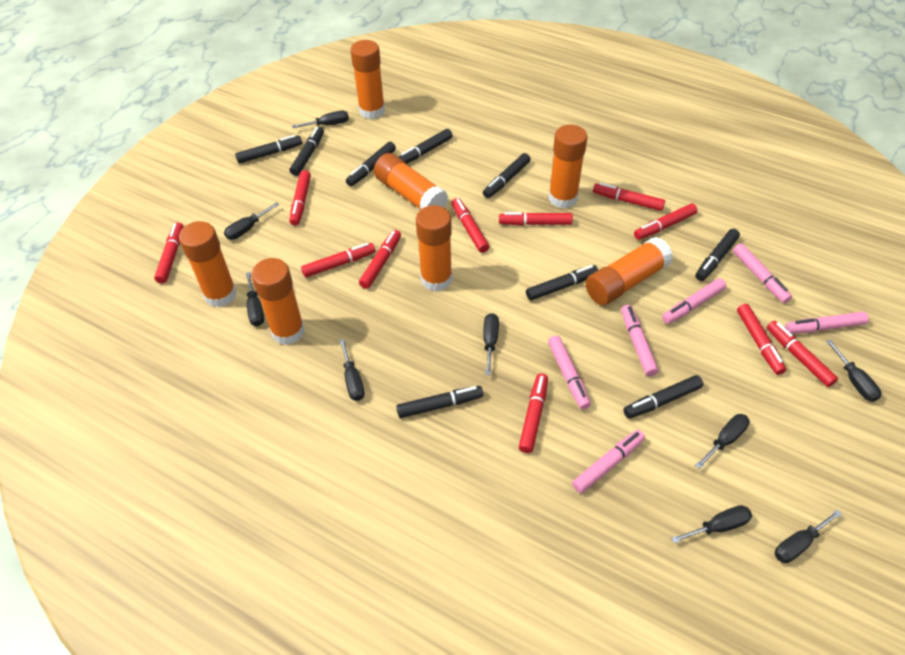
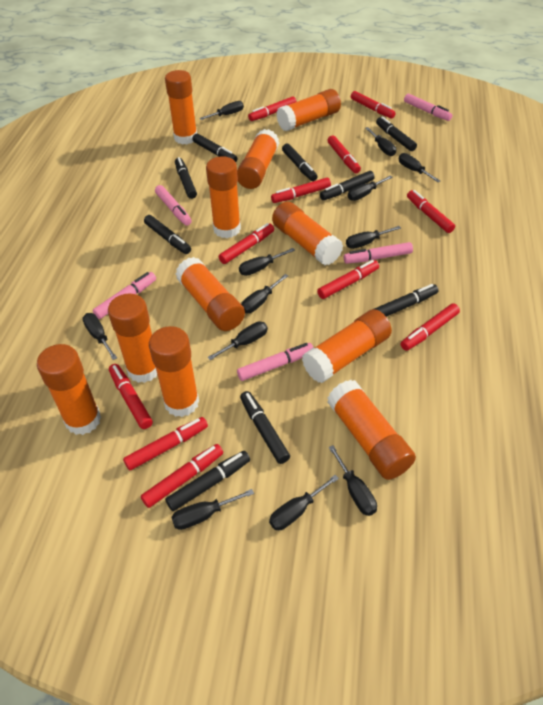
black screwdriver: 9 -> 12
orange glue stick: 7 -> 11
pink marker: 6 -> 5

